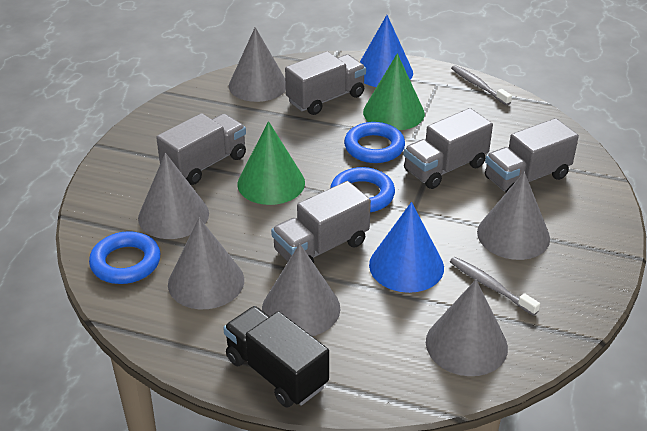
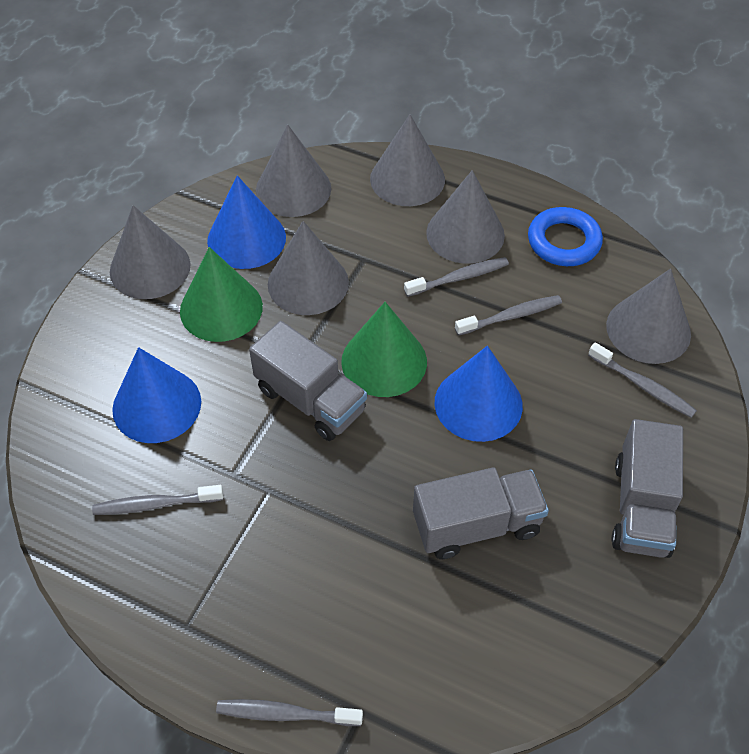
black truck: 1 -> 0
blue cone: 2 -> 3
blue ring: 3 -> 1
grey toothbrush: 2 -> 5
grey truck: 5 -> 3

